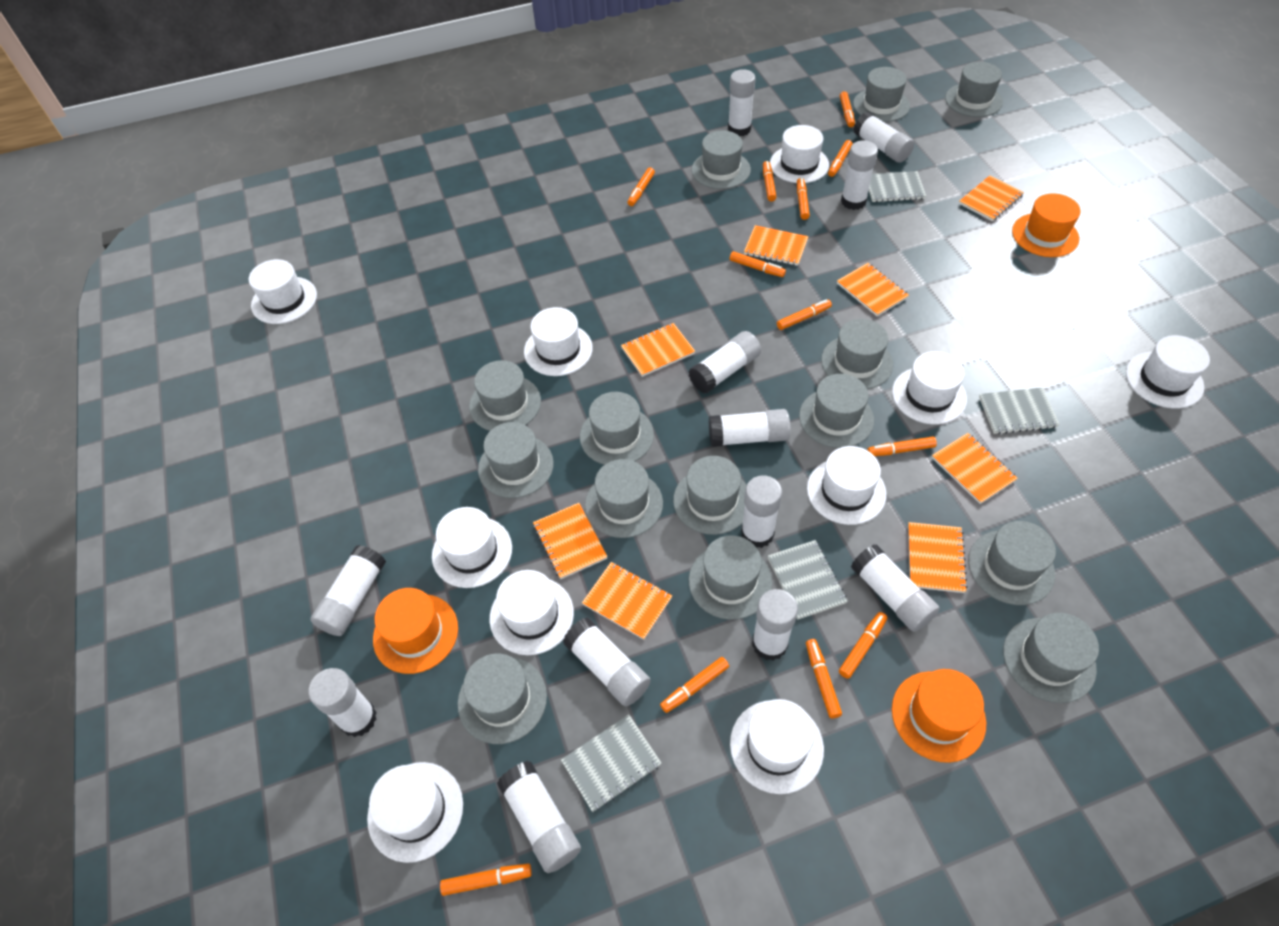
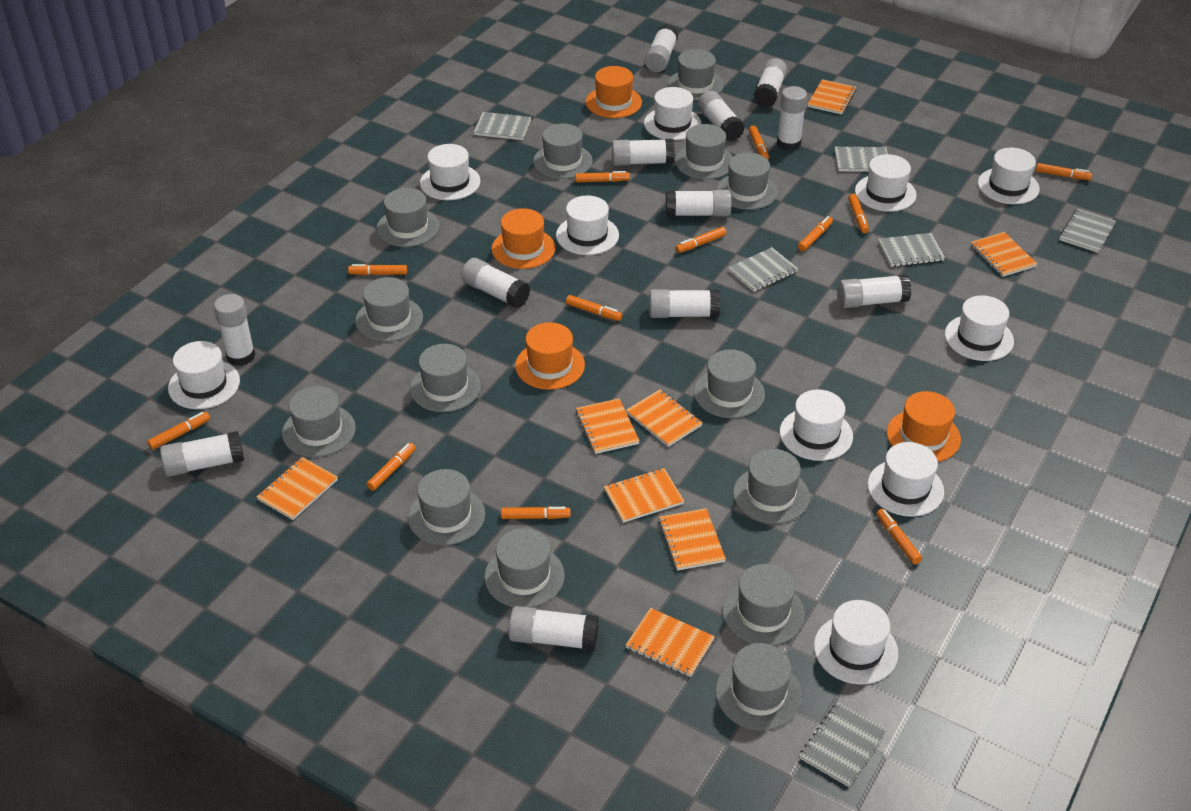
grey notebook: 4 -> 6
orange hat: 3 -> 4

